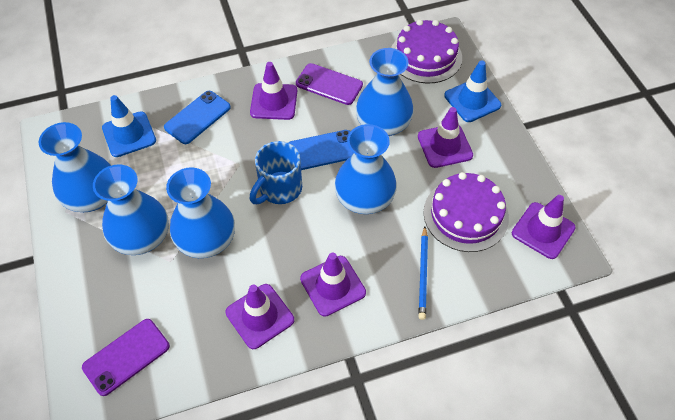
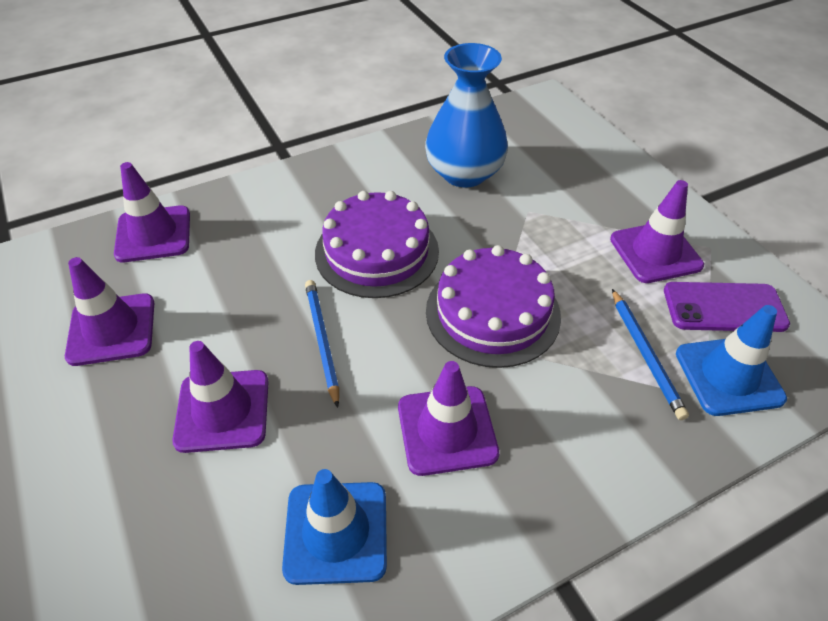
blue mug: 1 -> 0
blue pencil: 1 -> 2
blue phone: 2 -> 0
blue vase: 5 -> 1
purple phone: 2 -> 1

